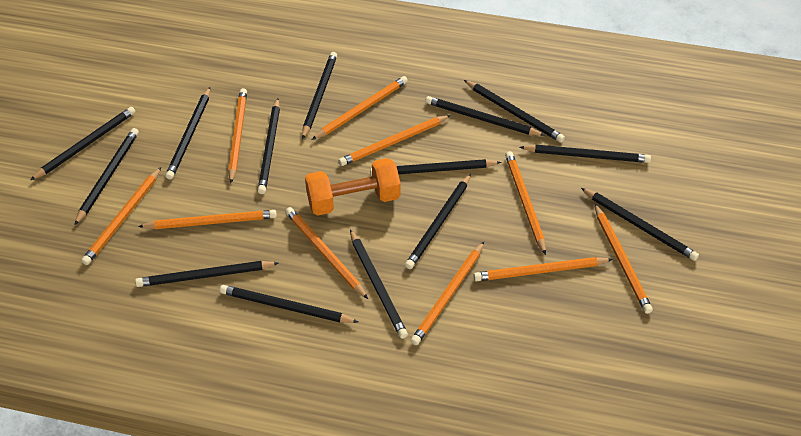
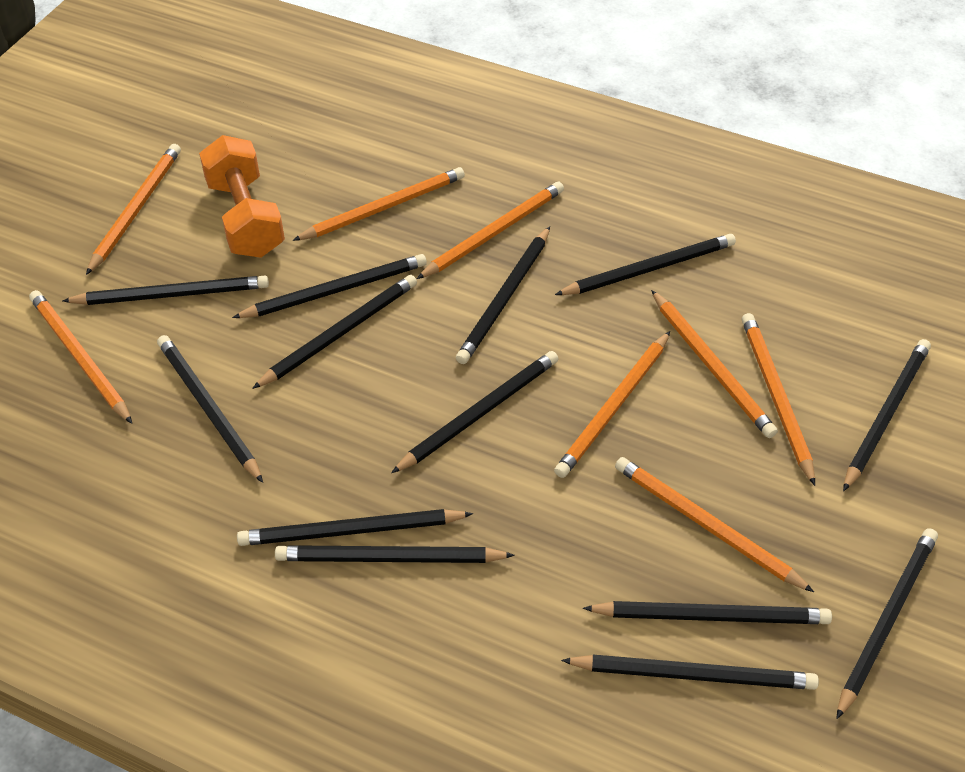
black pencil: 14 -> 13
orange pencil: 10 -> 8

